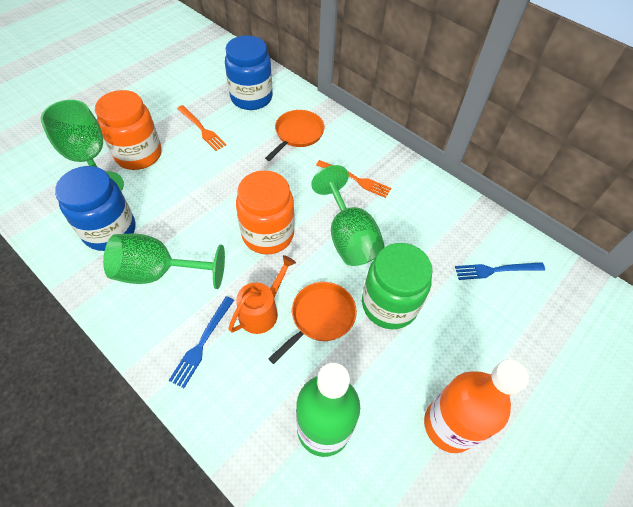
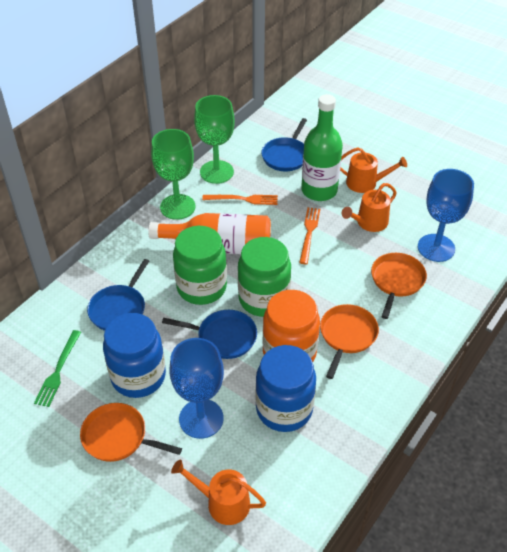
blue fork: 2 -> 0
blue goblet: 0 -> 2
blue pan: 0 -> 3
green fork: 0 -> 1
green goblet: 3 -> 2
green jar: 1 -> 2
orange jar: 2 -> 1
orange pan: 2 -> 3
orange watering can: 1 -> 3

